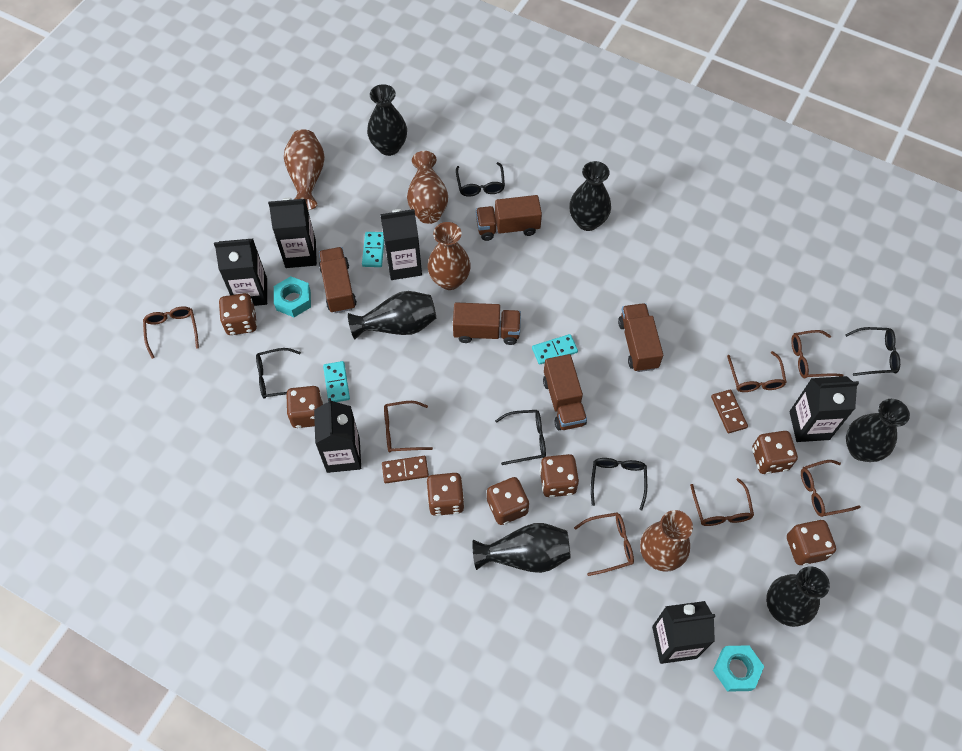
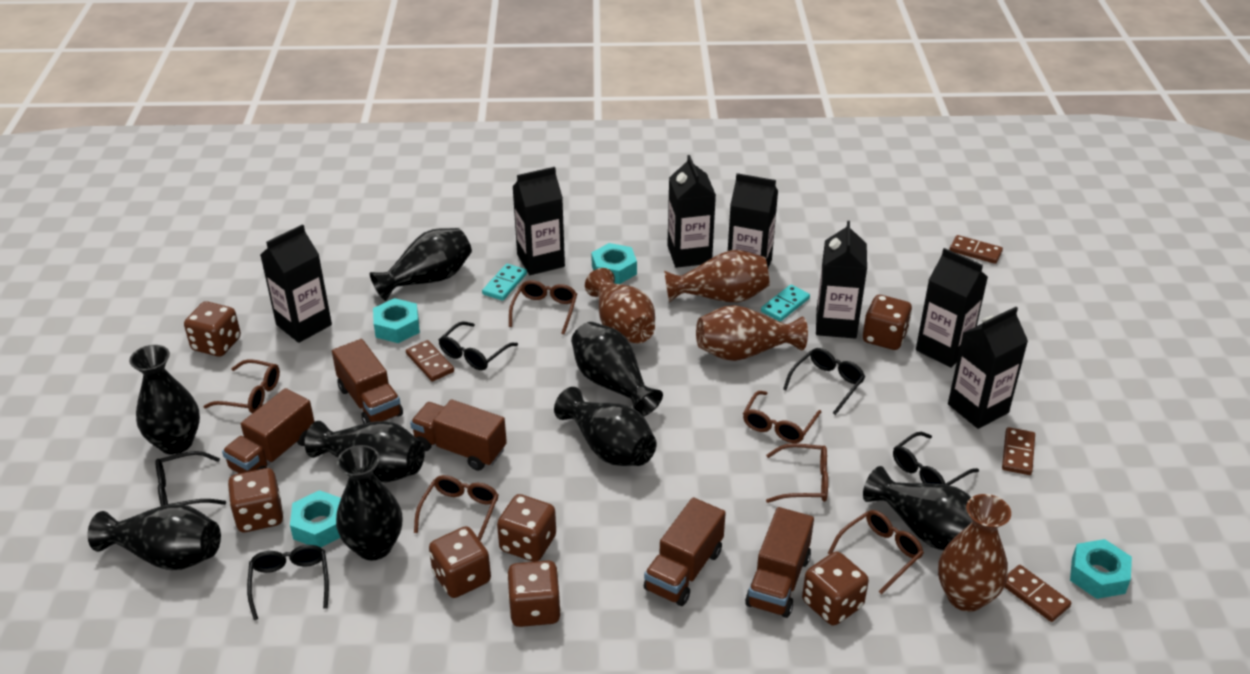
black carton: 6 -> 7
black vase: 6 -> 8
brown domino: 2 -> 4
brown glasses: 7 -> 6
turquoise domino: 3 -> 2
turquoise nut: 2 -> 4

